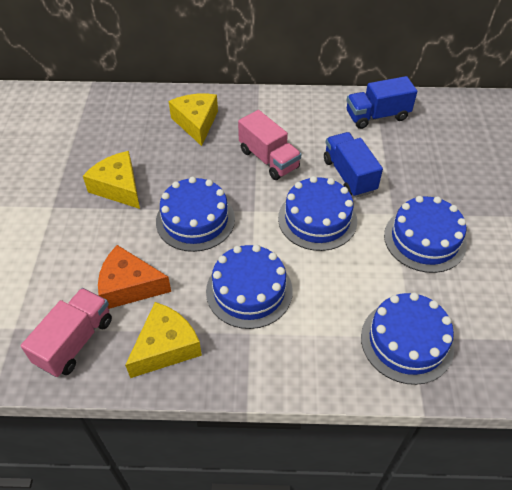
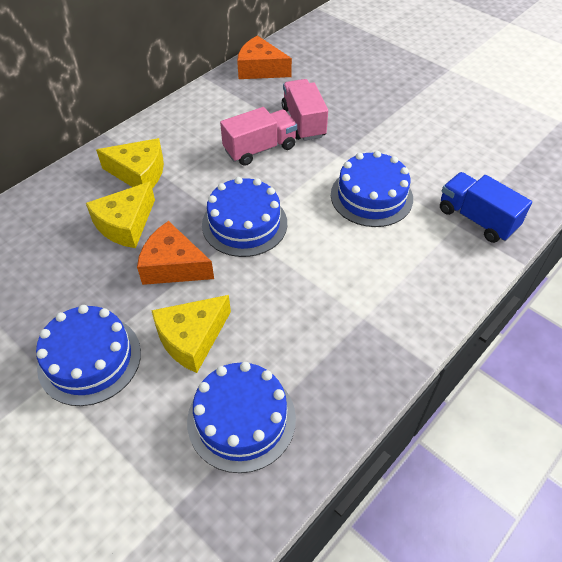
blue cake: 5 -> 4
blue truck: 2 -> 1
orange cheese: 1 -> 2

